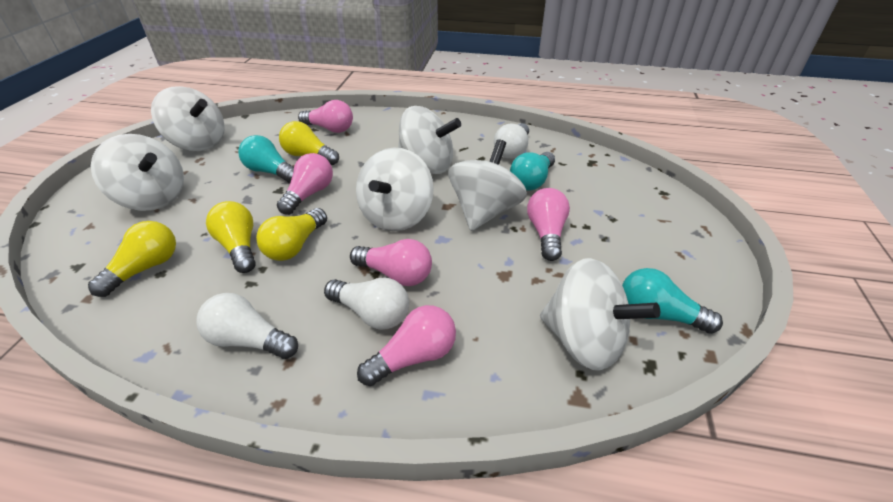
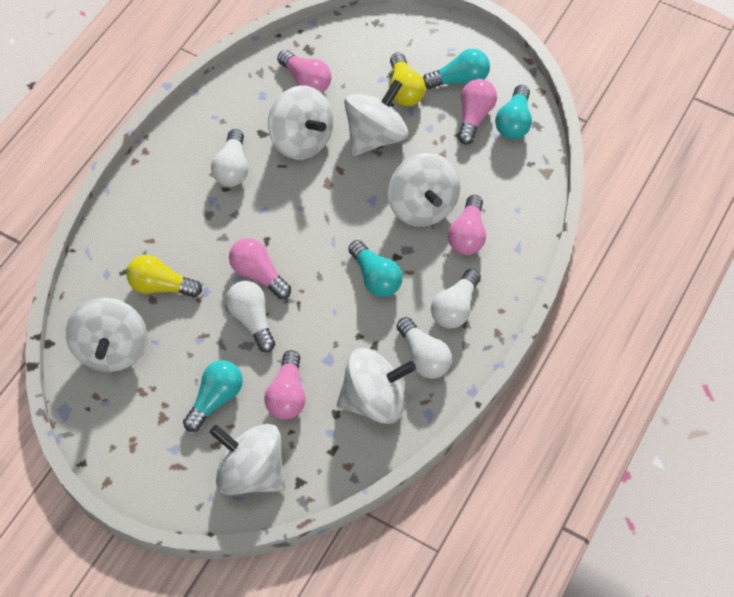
turquoise light bulb: 3 -> 4
white light bulb: 3 -> 4
yellow light bulb: 4 -> 2

